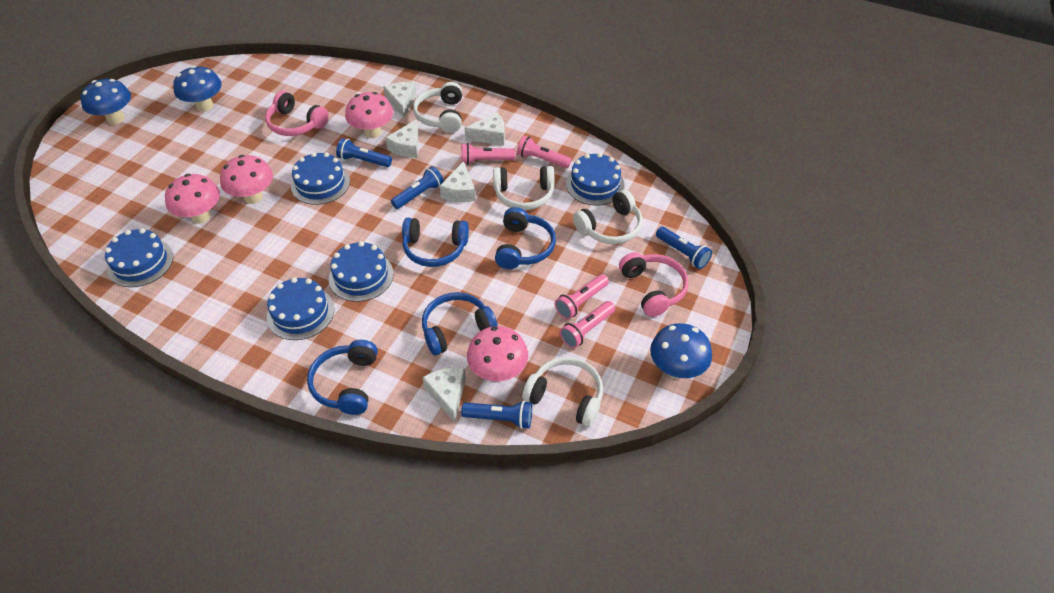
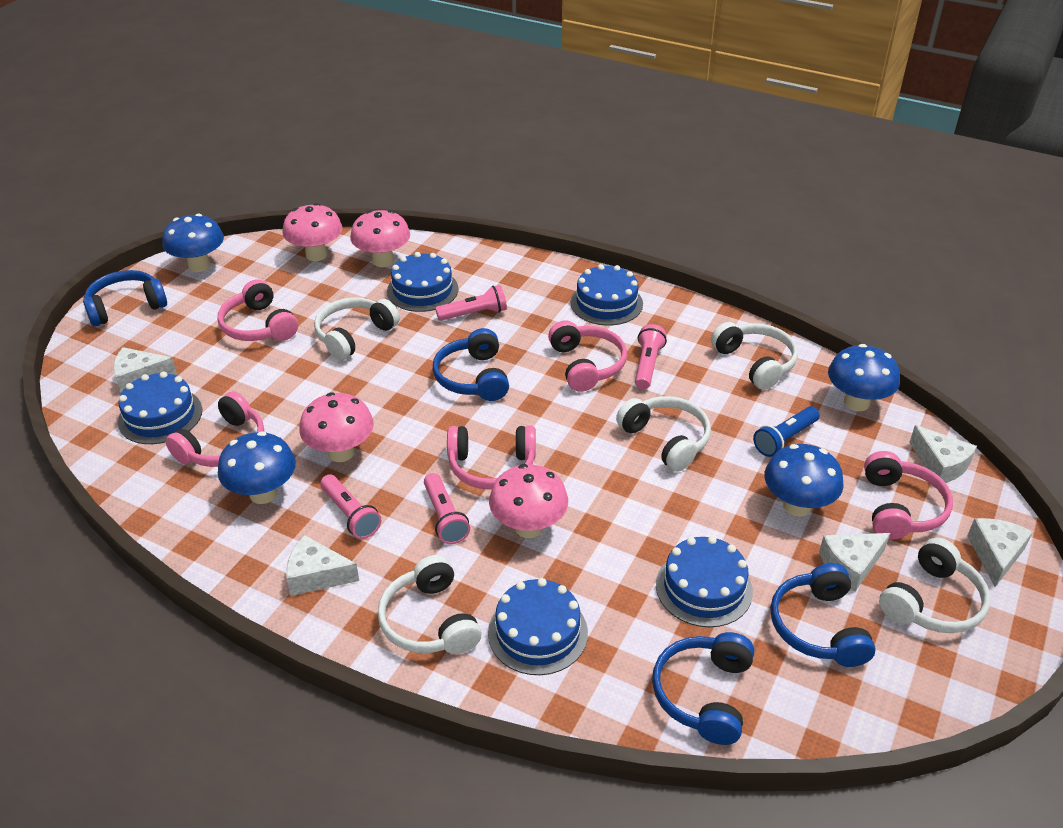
blue flashlight: 4 -> 1
blue mushroom: 3 -> 4
pink headphones: 2 -> 5
white headphones: 4 -> 5

